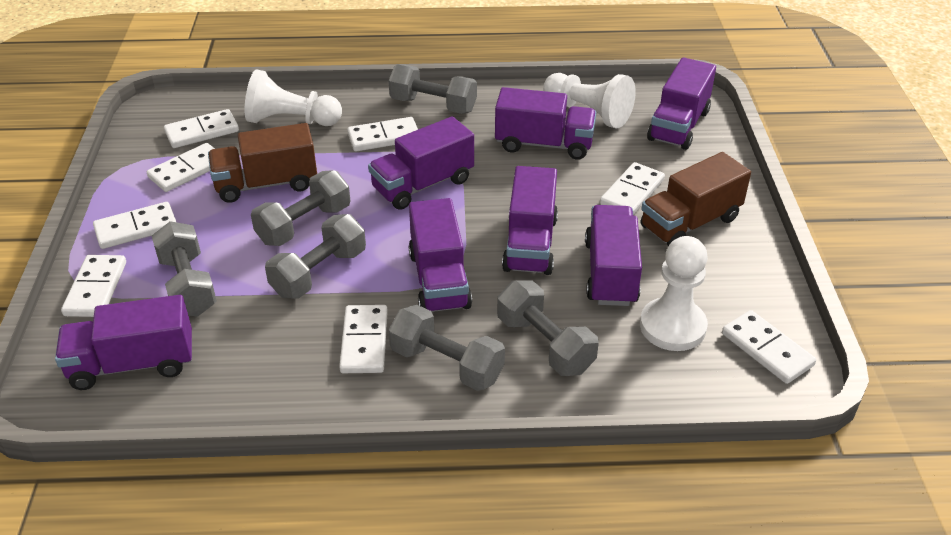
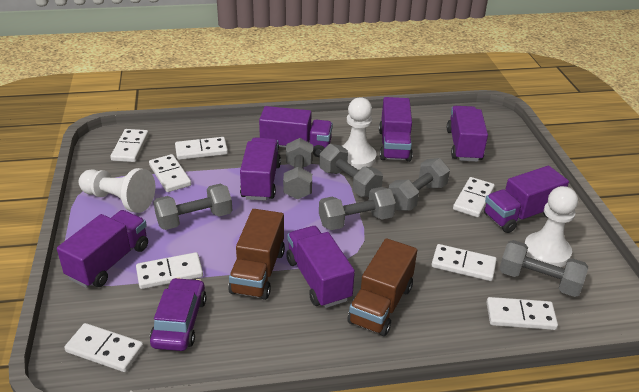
purple car: 0 -> 1

